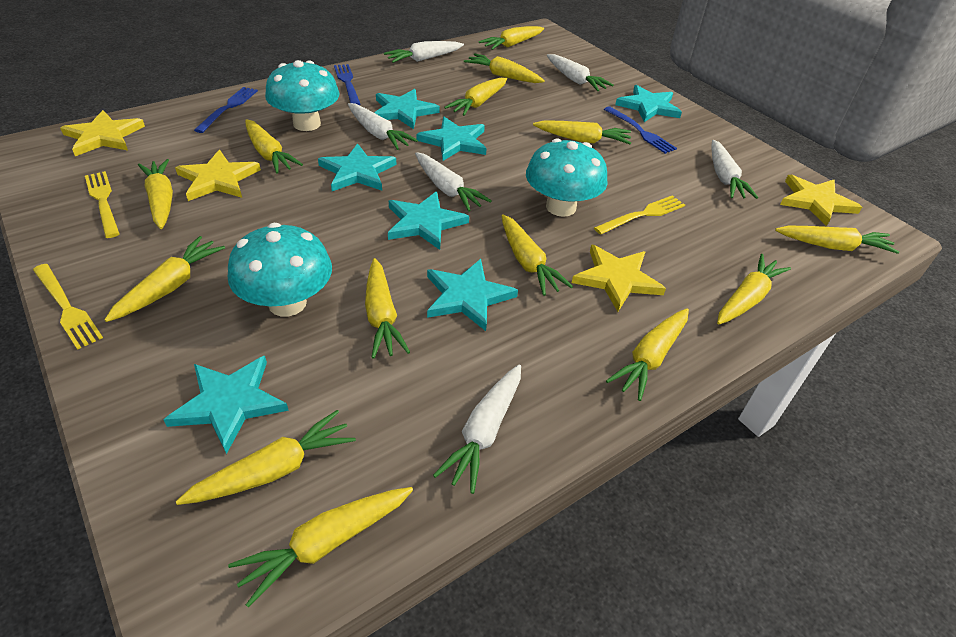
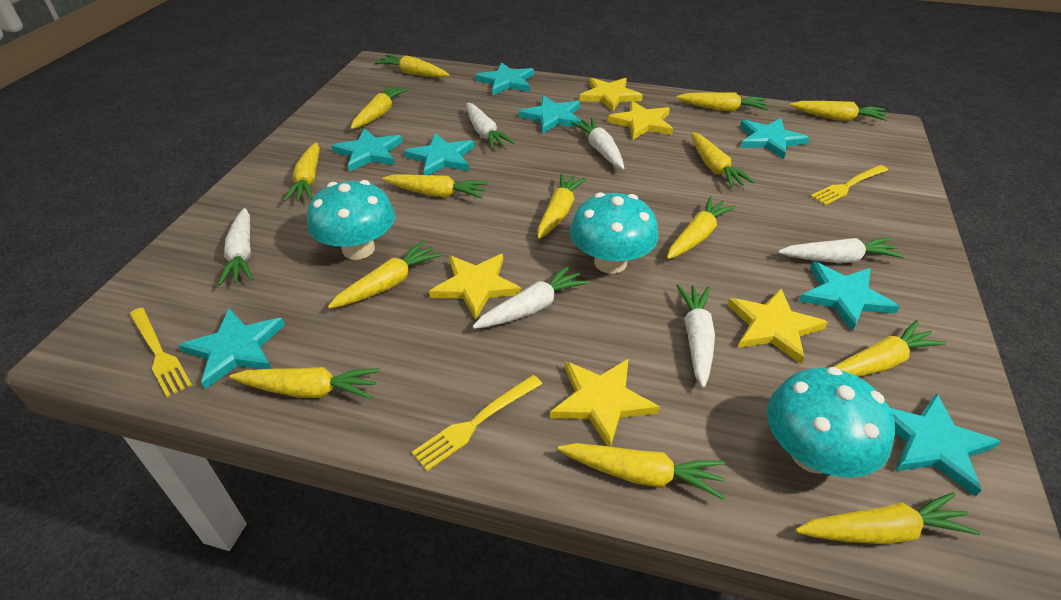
blue fork: 3 -> 0
turquoise star: 7 -> 8
yellow star: 4 -> 5

